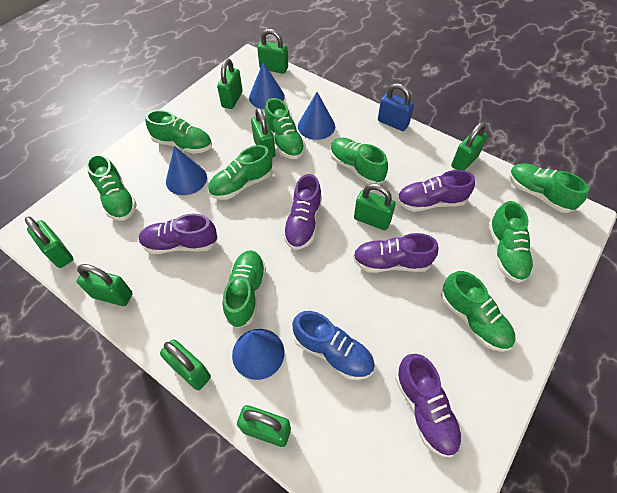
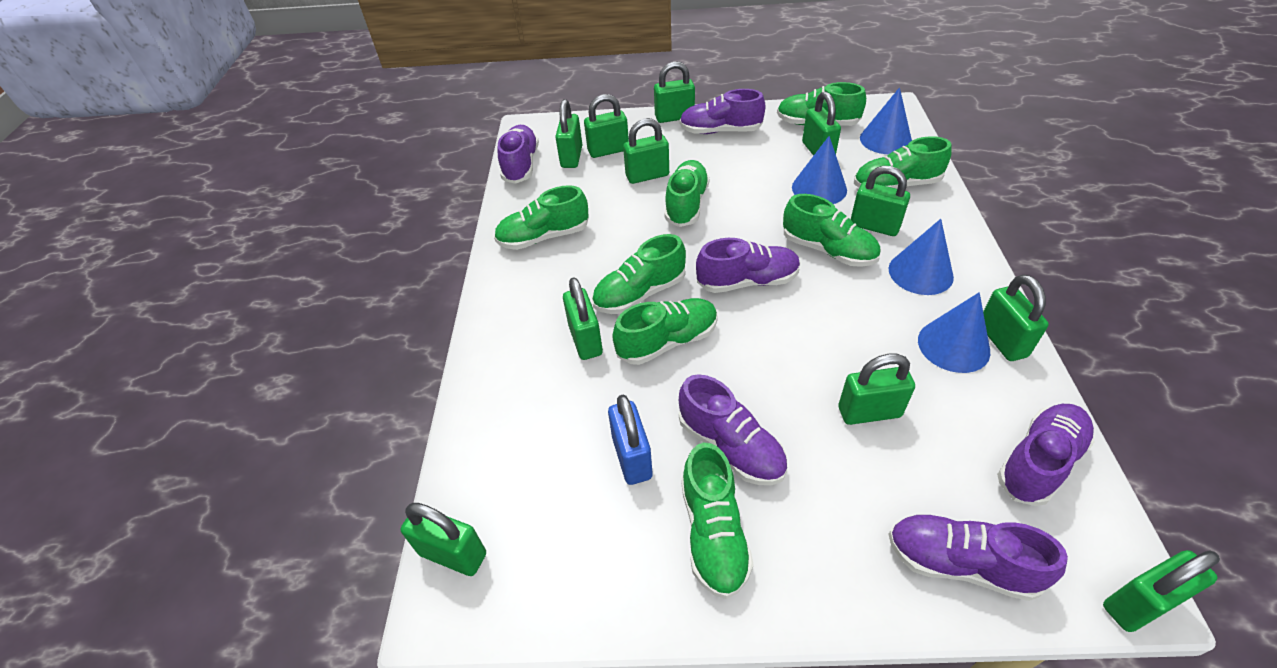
blue shoe: 1 -> 0
green padlock: 9 -> 11
green shoe: 9 -> 8
purple shoe: 5 -> 6

